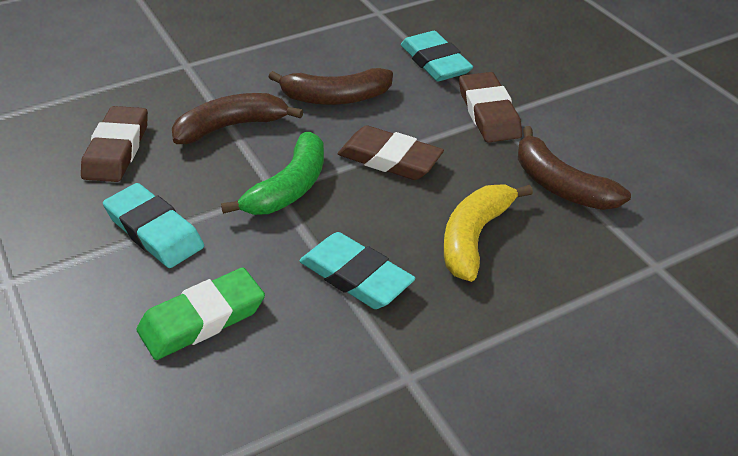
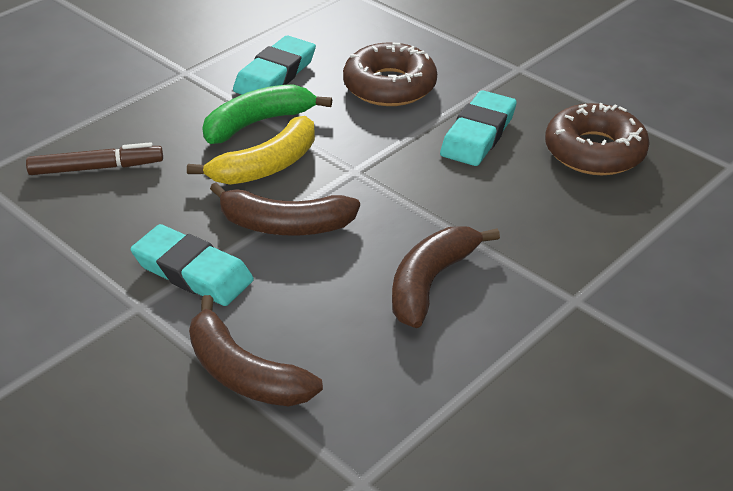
brown donut: 0 -> 2
brown eraser: 3 -> 0
brown marker: 0 -> 1
green eraser: 1 -> 0

